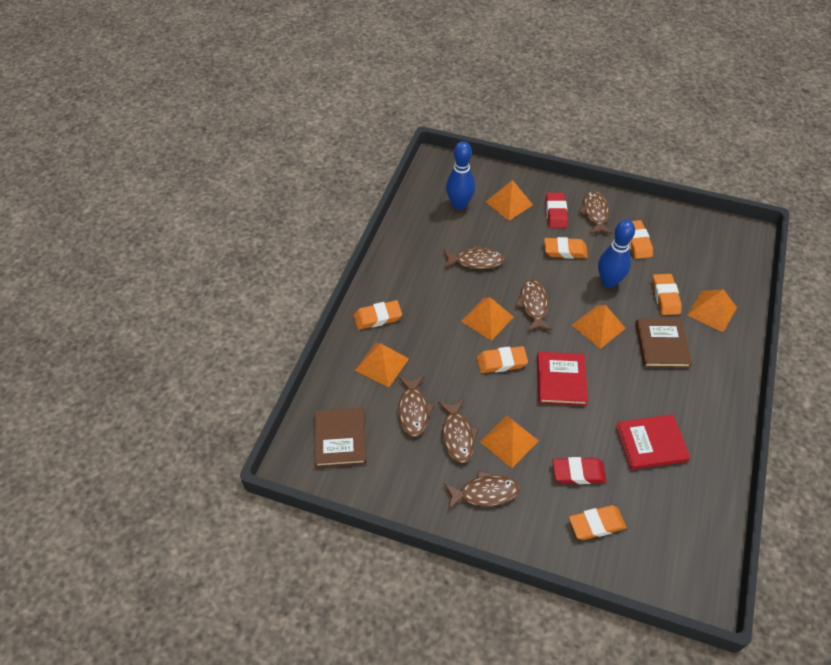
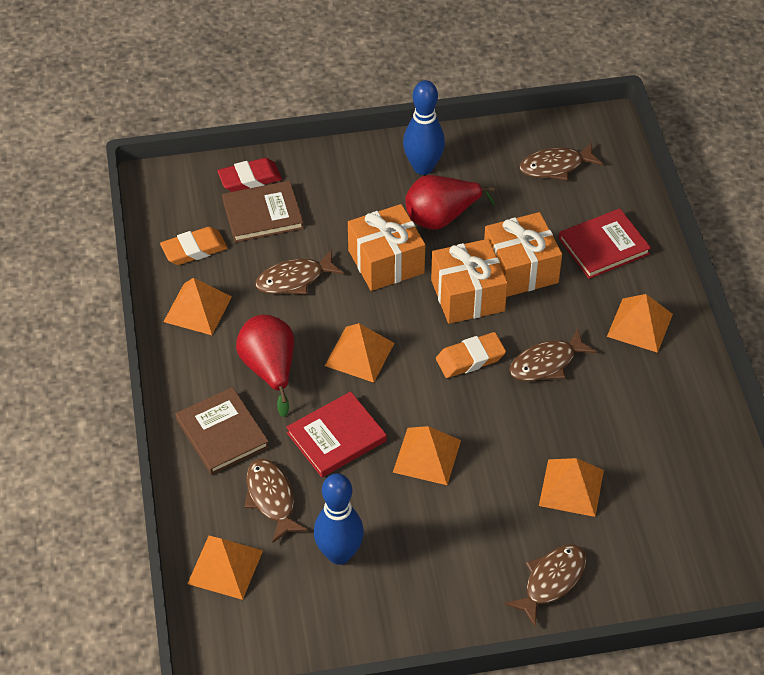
brown fish: 6 -> 5
orange eraser: 6 -> 2
orange gift: 0 -> 3
red eraser: 2 -> 1
red pear: 0 -> 2

